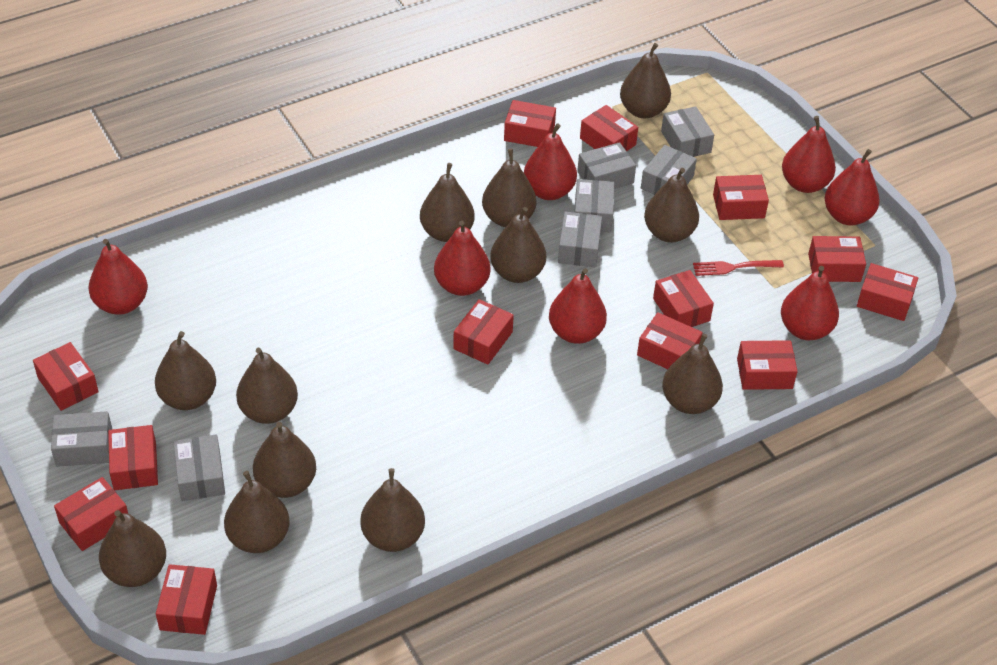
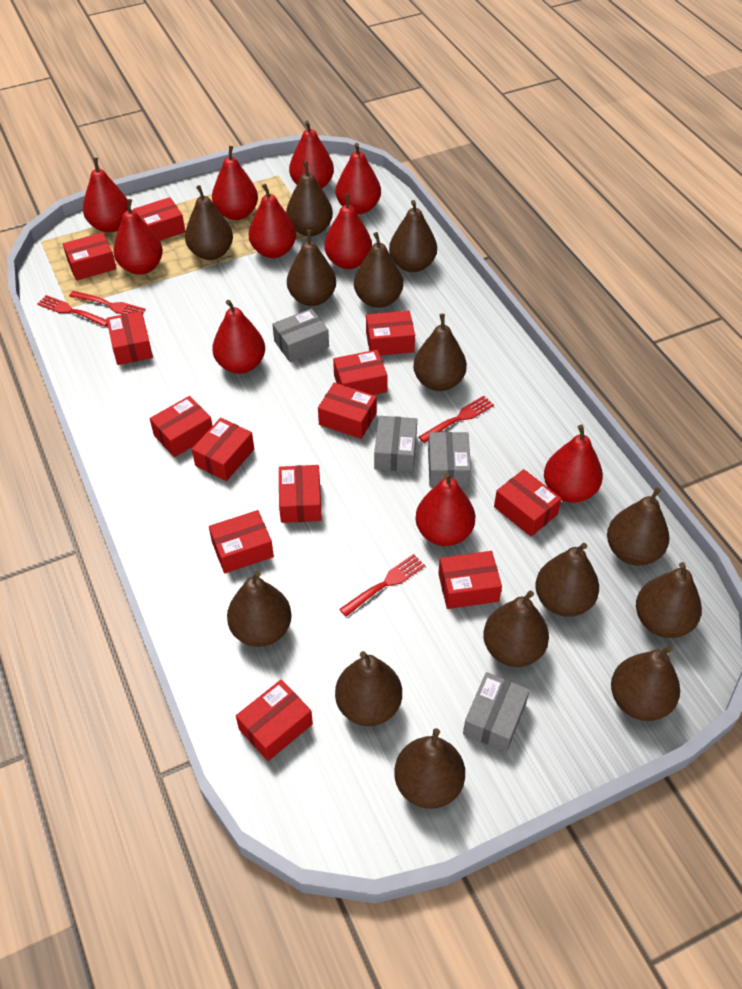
brown pear: 12 -> 14
grey box: 7 -> 4
red fork: 1 -> 4
red pear: 7 -> 10

